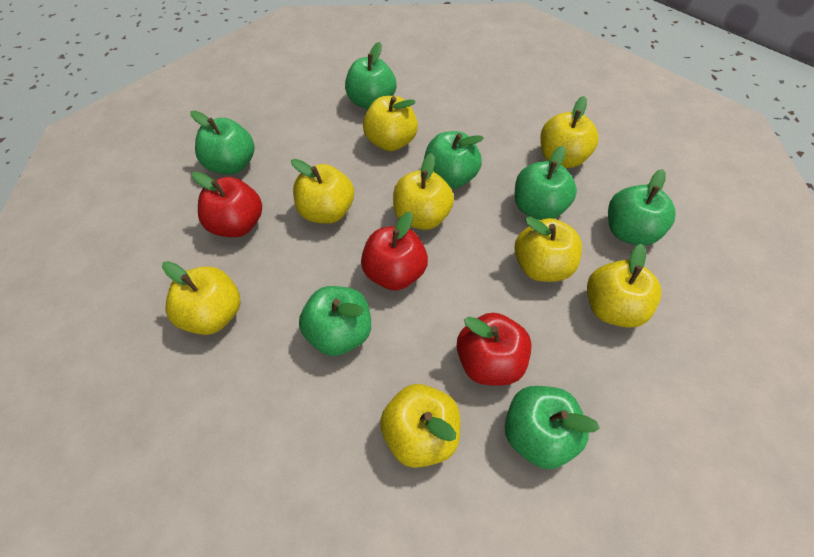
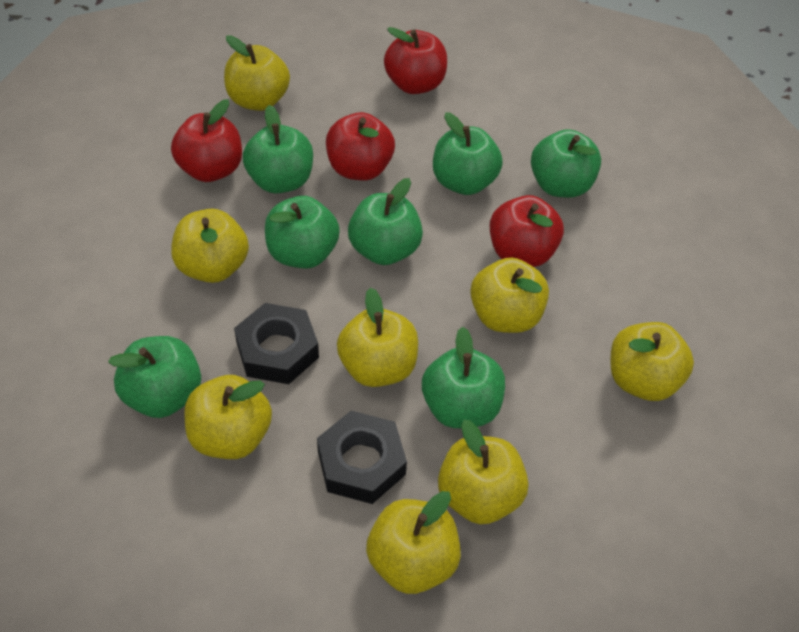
black nut: 0 -> 2
red apple: 3 -> 4

